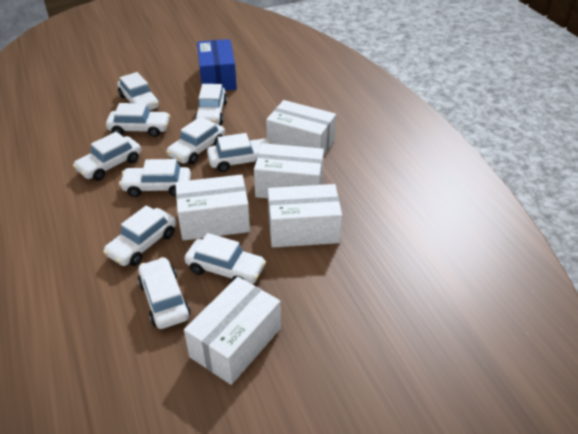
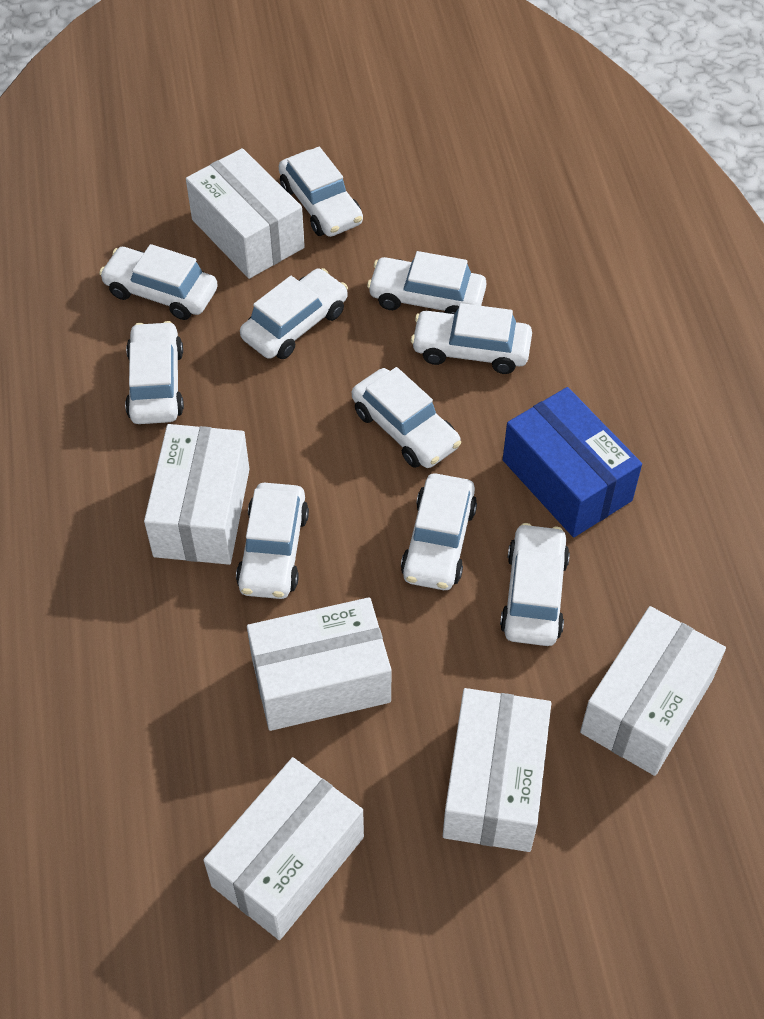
white box: 5 -> 6

